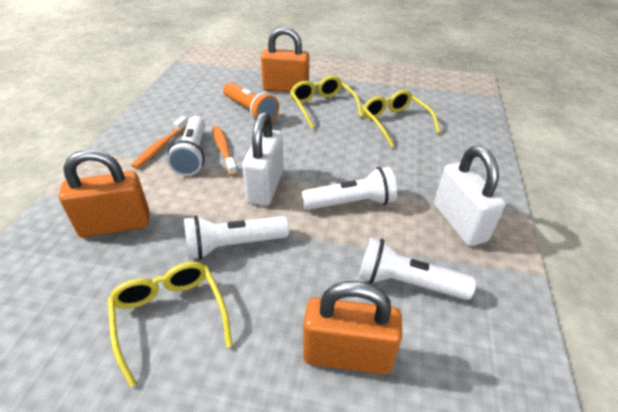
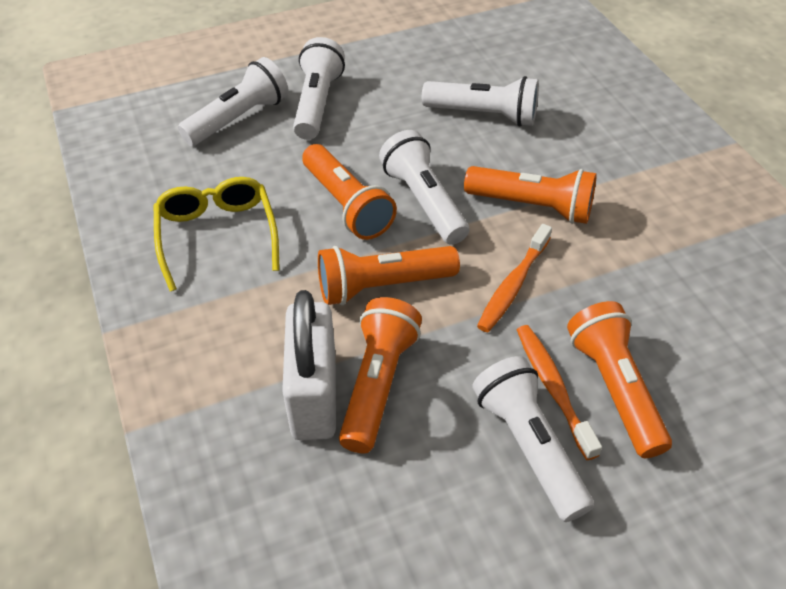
orange flashlight: 1 -> 5
orange padlock: 3 -> 0
white flashlight: 4 -> 5
white padlock: 2 -> 1
yellow glasses: 3 -> 1

